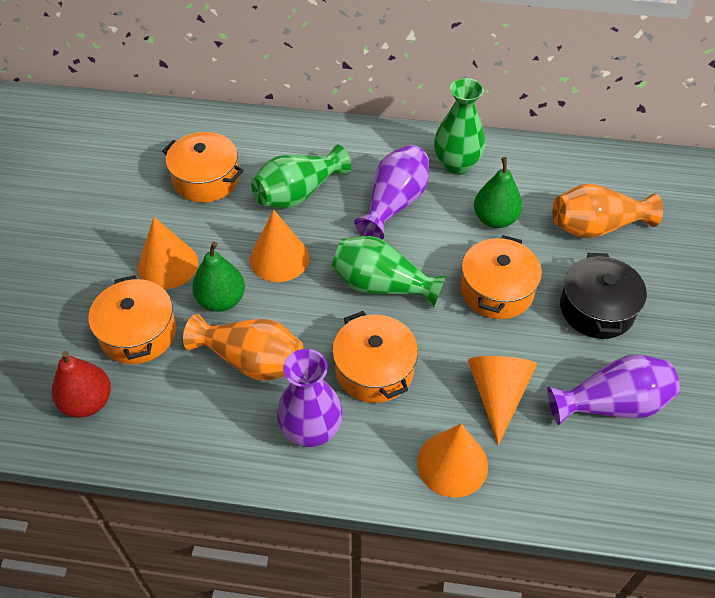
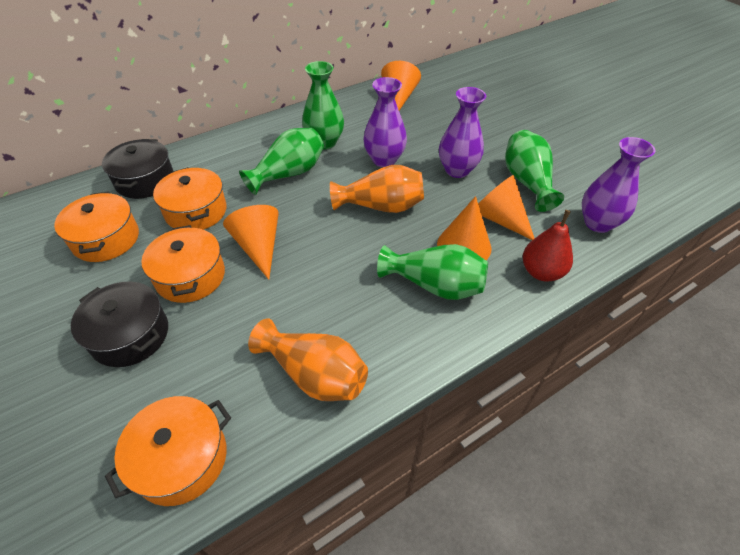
black pot: 1 -> 2
green pear: 2 -> 0
green vase: 3 -> 4

